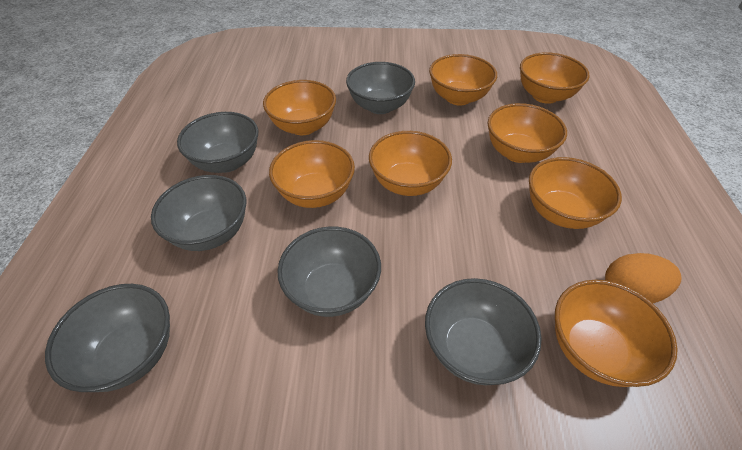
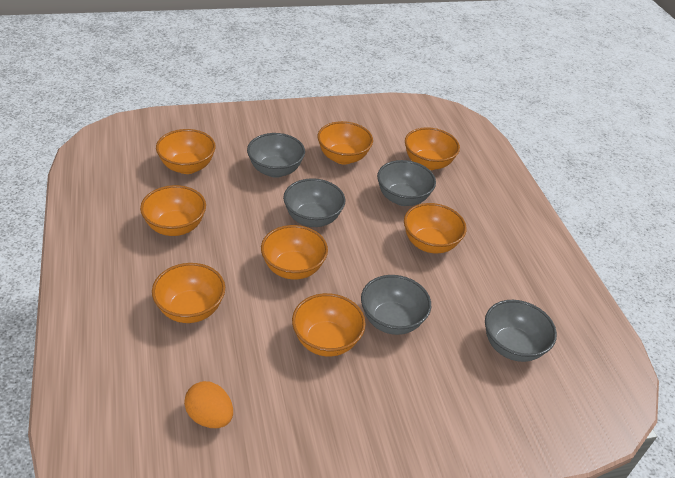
grey bowl: 6 -> 5

